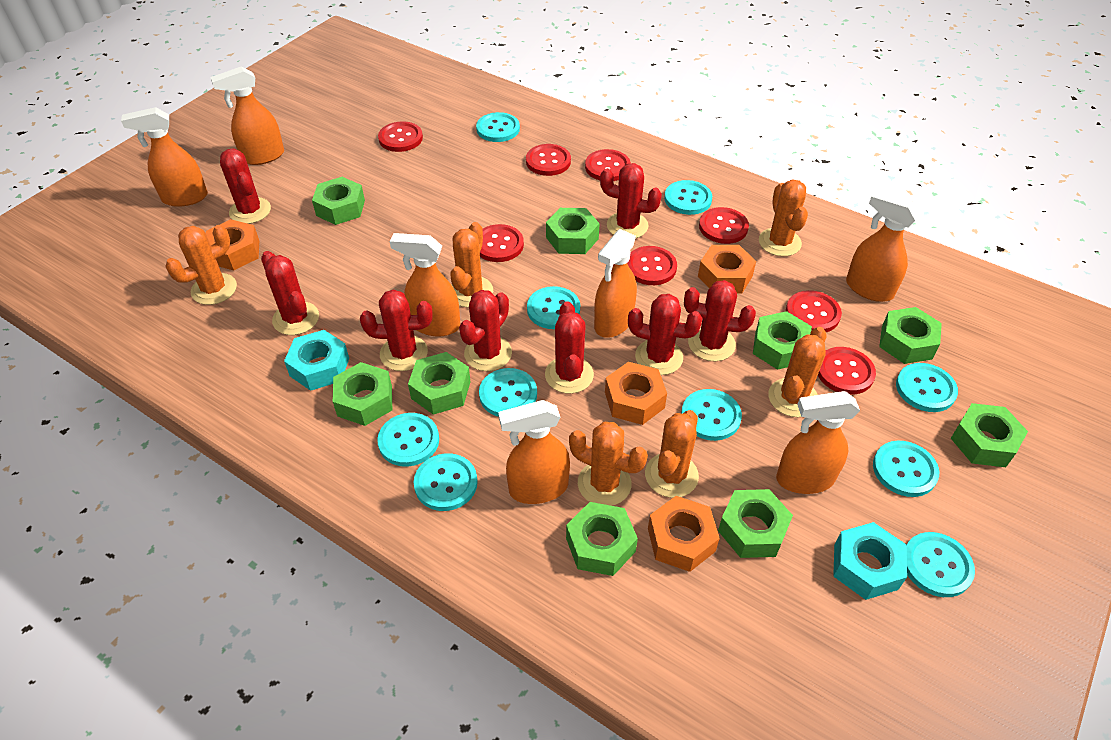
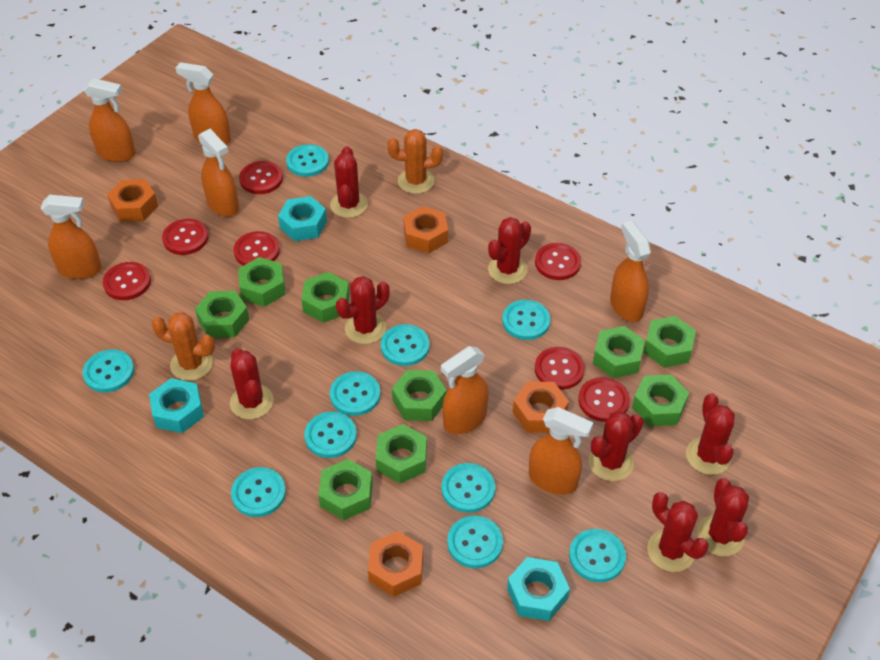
orange cactus: 6 -> 2
red button: 8 -> 7
turquoise nut: 2 -> 3

